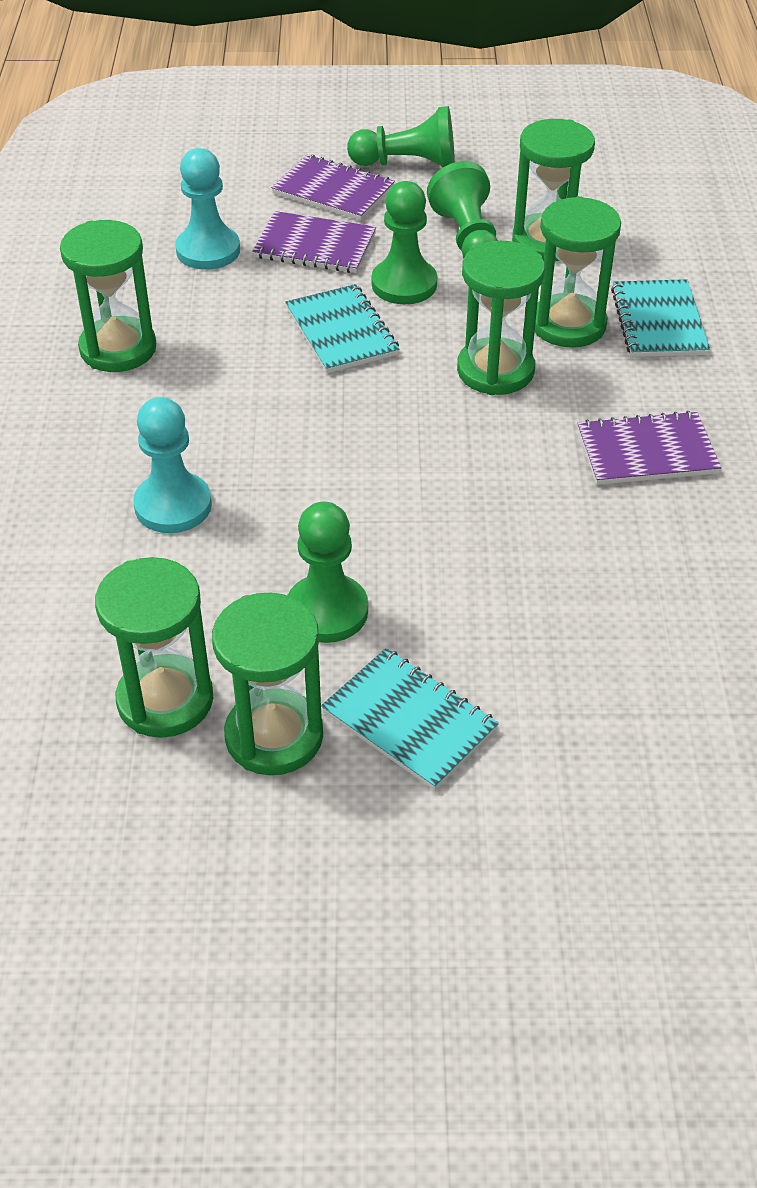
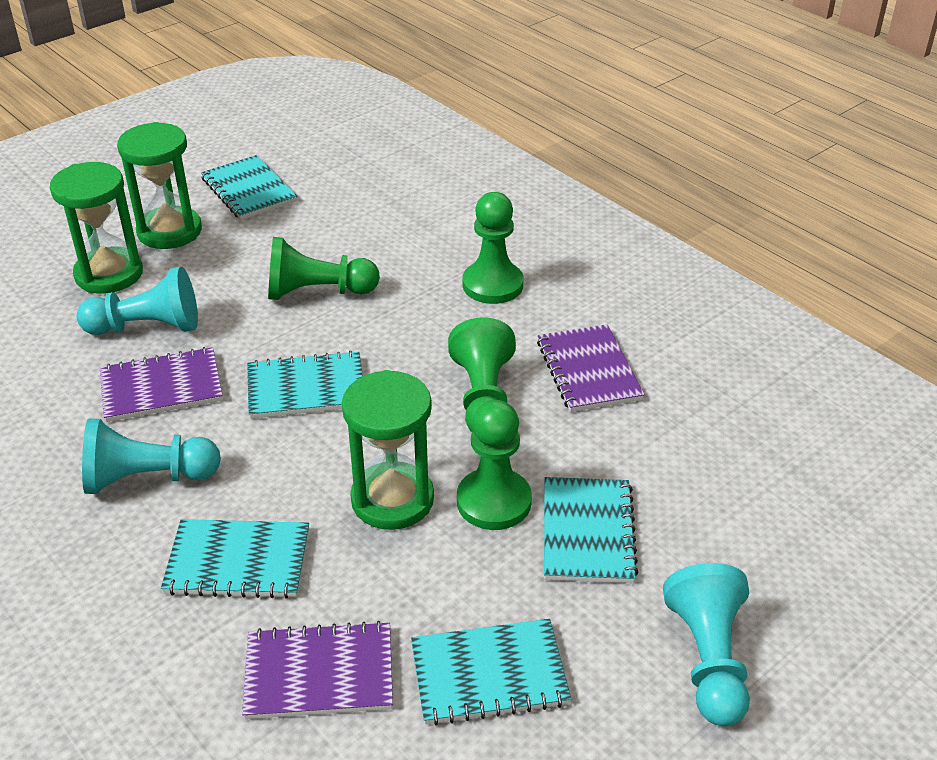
green hourglass: 6 -> 3
turquoise notebook: 3 -> 5
turquoise pawn: 2 -> 3

